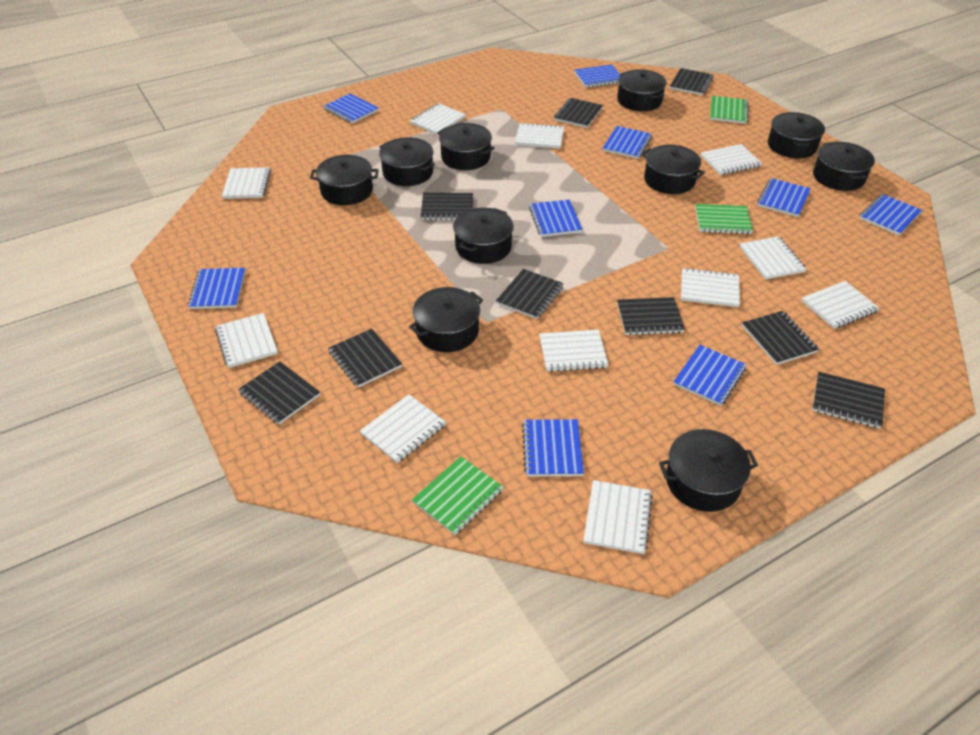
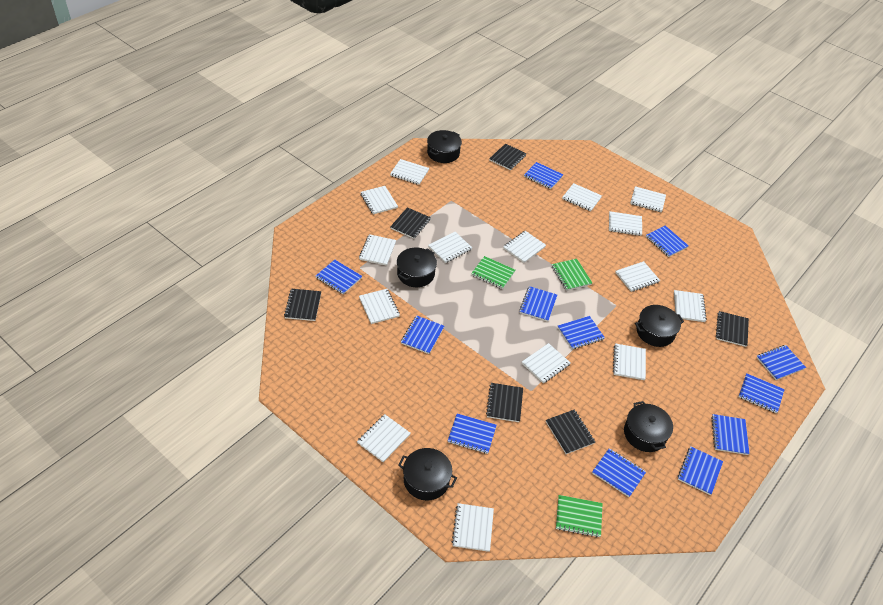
black notebook: 9 -> 6
black pot: 10 -> 5
blue notebook: 9 -> 12
white notebook: 11 -> 15

